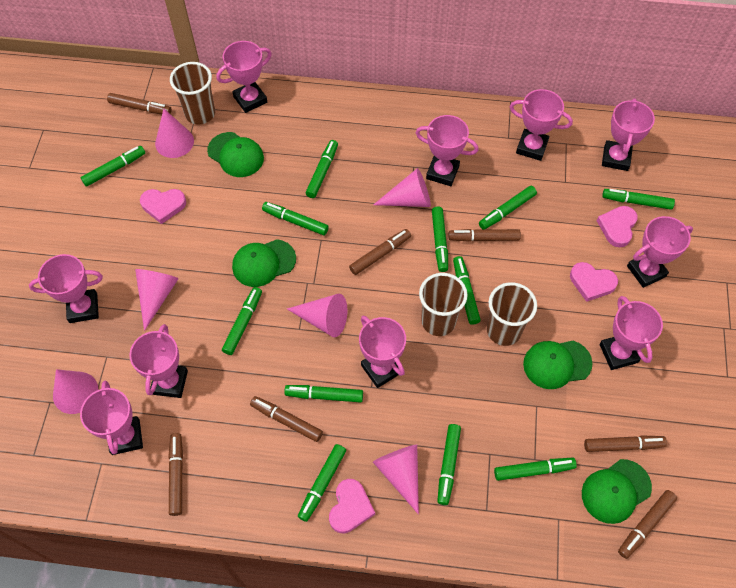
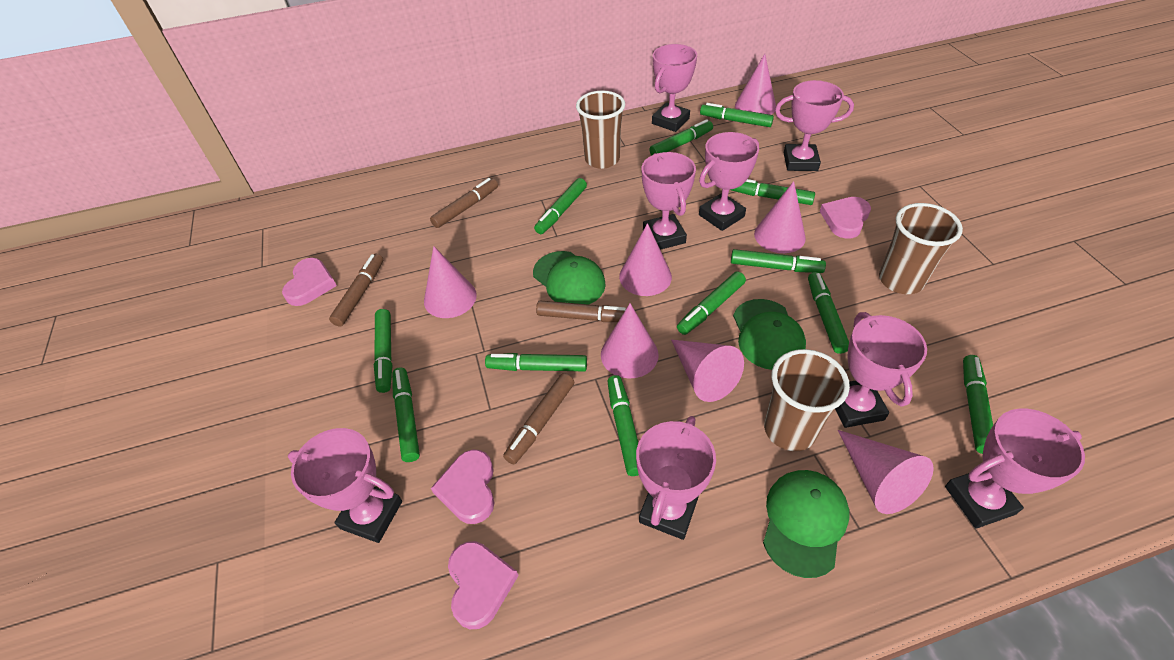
brown marker: 7 -> 4
green cap: 4 -> 3
pink cone: 6 -> 7
pink trophy: 10 -> 8

